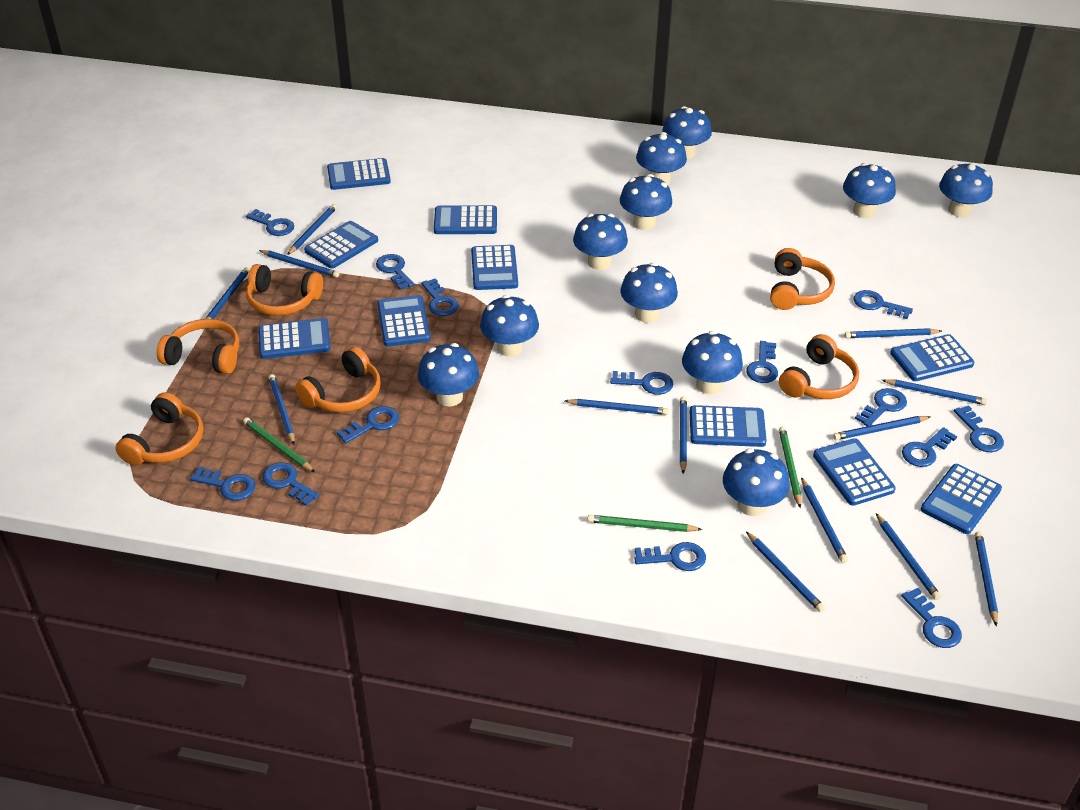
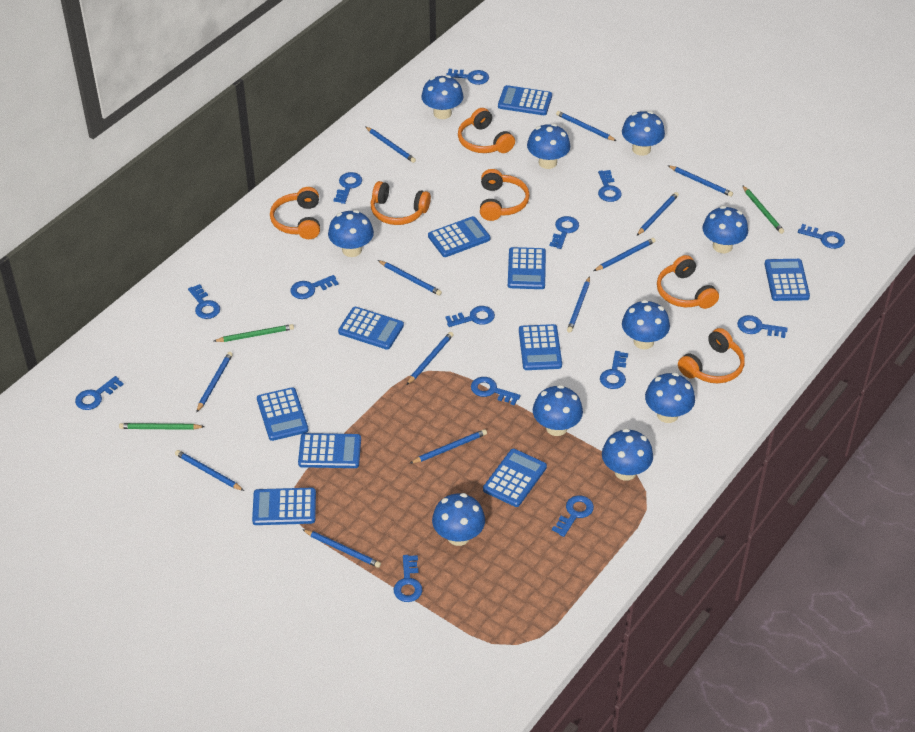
blue mushroom: 11 -> 10
blue pencil: 13 -> 12

